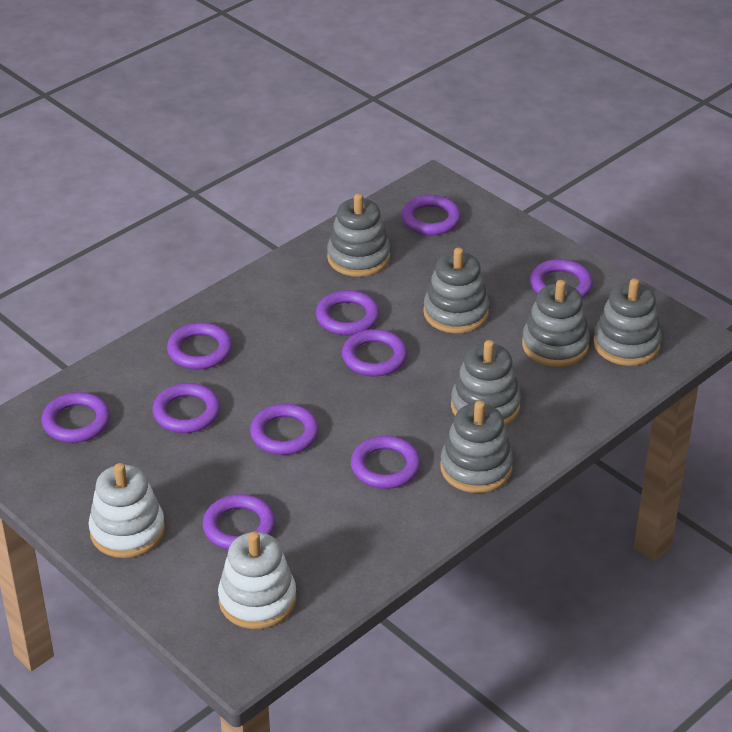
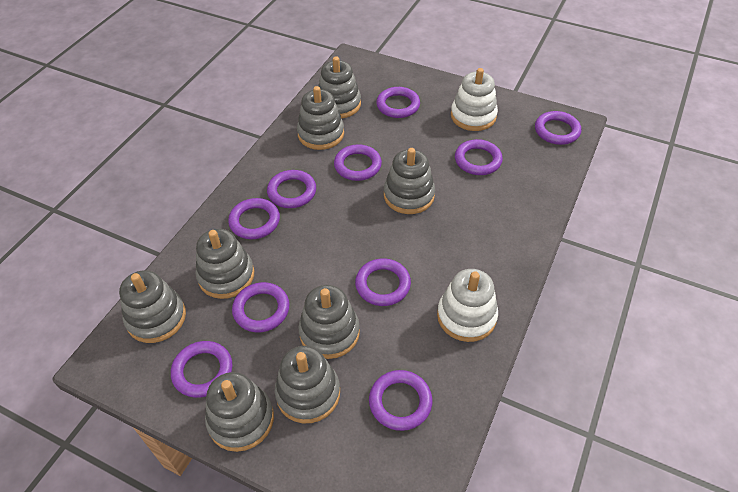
grey stacking toy: 6 -> 8

